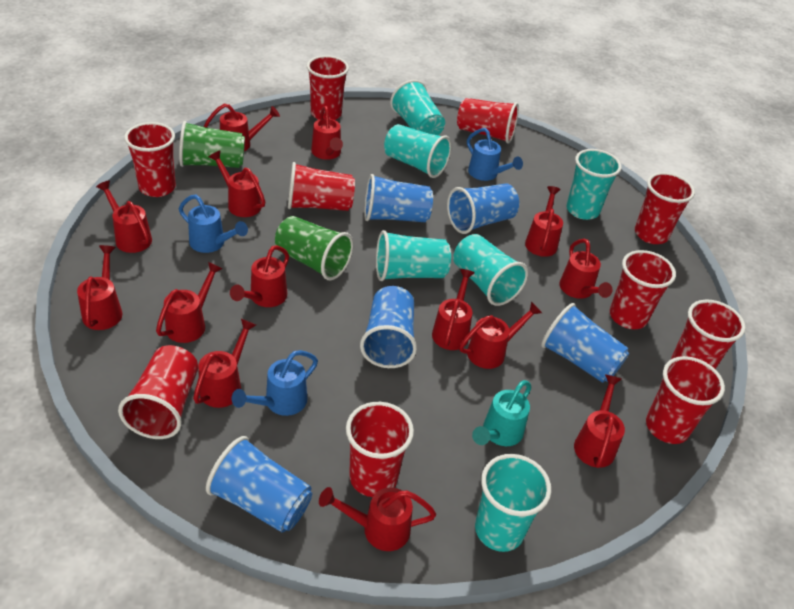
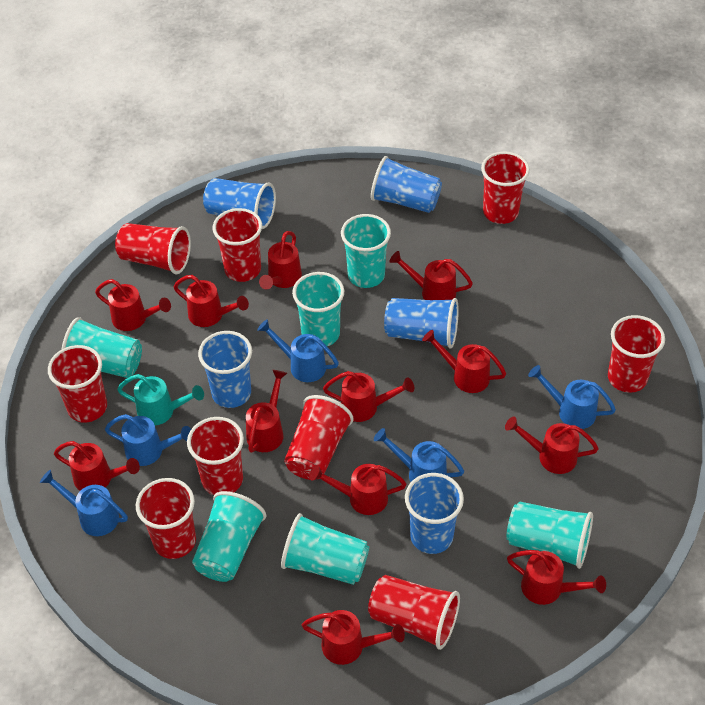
blue watering can: 3 -> 5
green cup: 2 -> 0
red cup: 10 -> 9
red watering can: 14 -> 12

